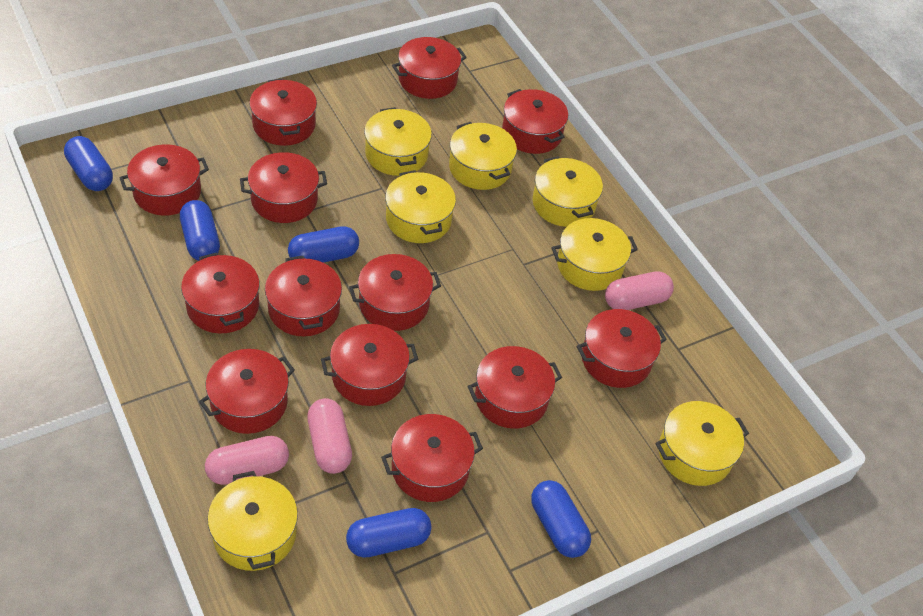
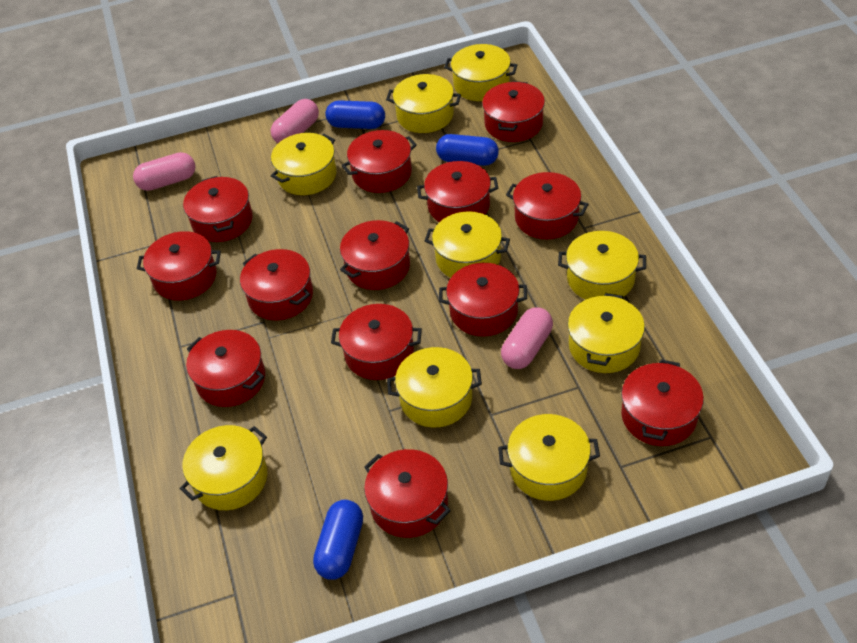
blue capsule: 5 -> 3
yellow pot: 7 -> 9

